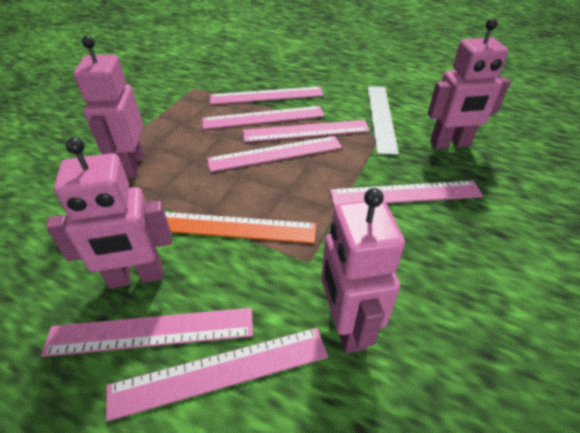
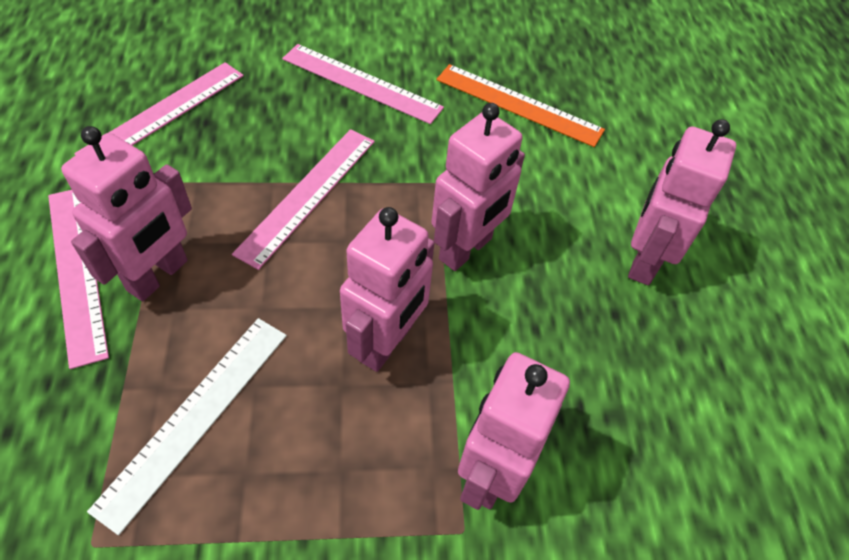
pink robot: 4 -> 5
pink ruler: 7 -> 4

